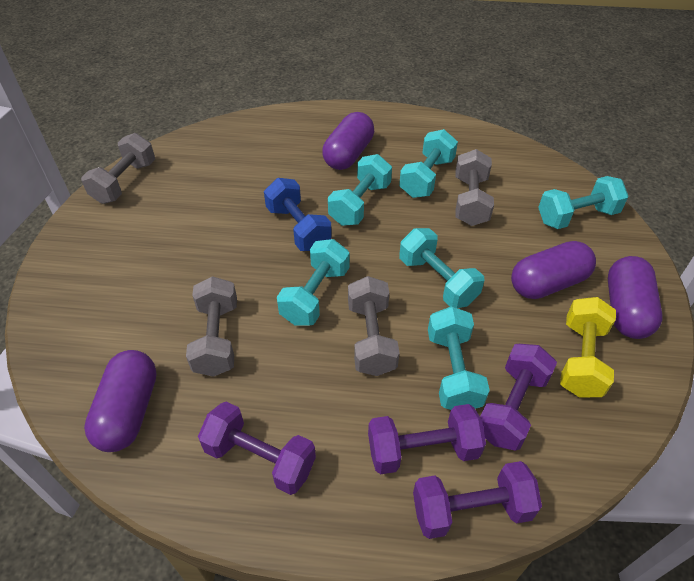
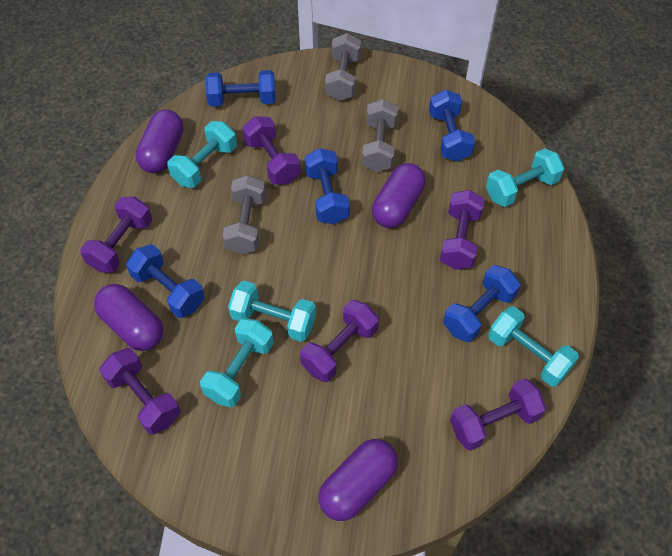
blue dumbbell: 1 -> 5
grey dumbbell: 4 -> 3
purple dumbbell: 4 -> 6
turquoise dumbbell: 6 -> 5
yellow dumbbell: 1 -> 0

